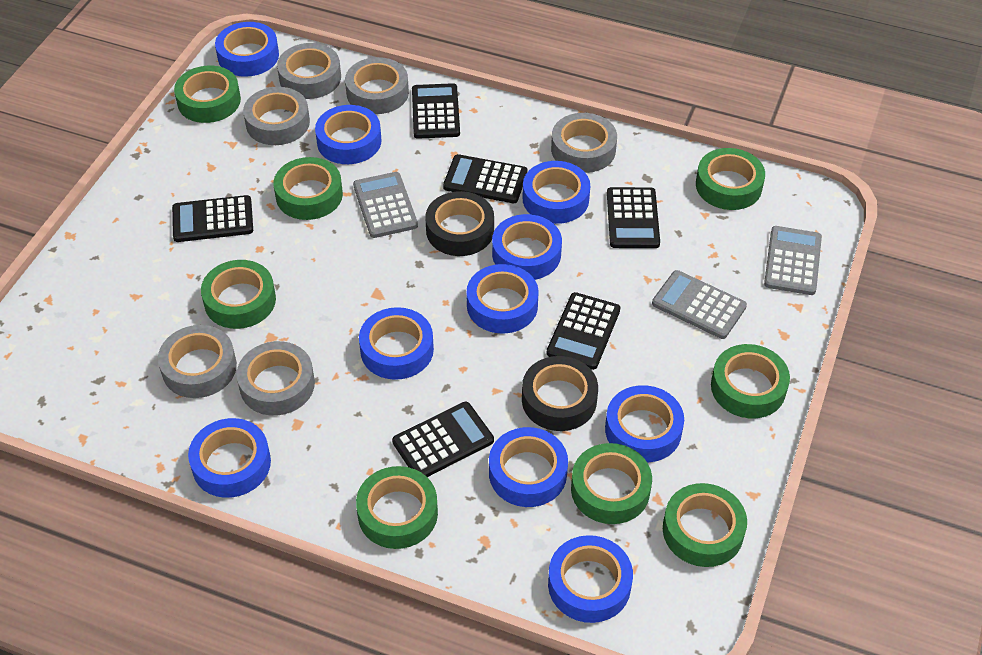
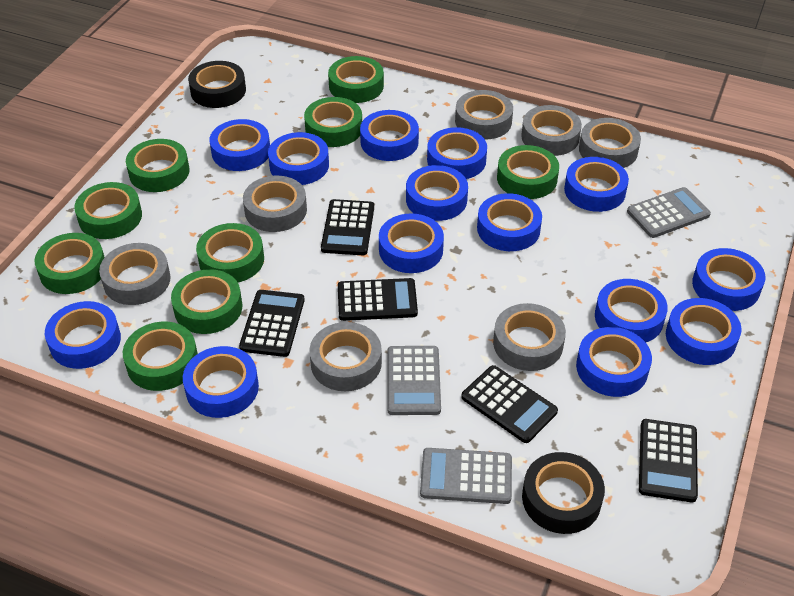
black calculator: 6 -> 5
blue tape: 10 -> 14
green tape: 8 -> 9
grey tape: 6 -> 7

